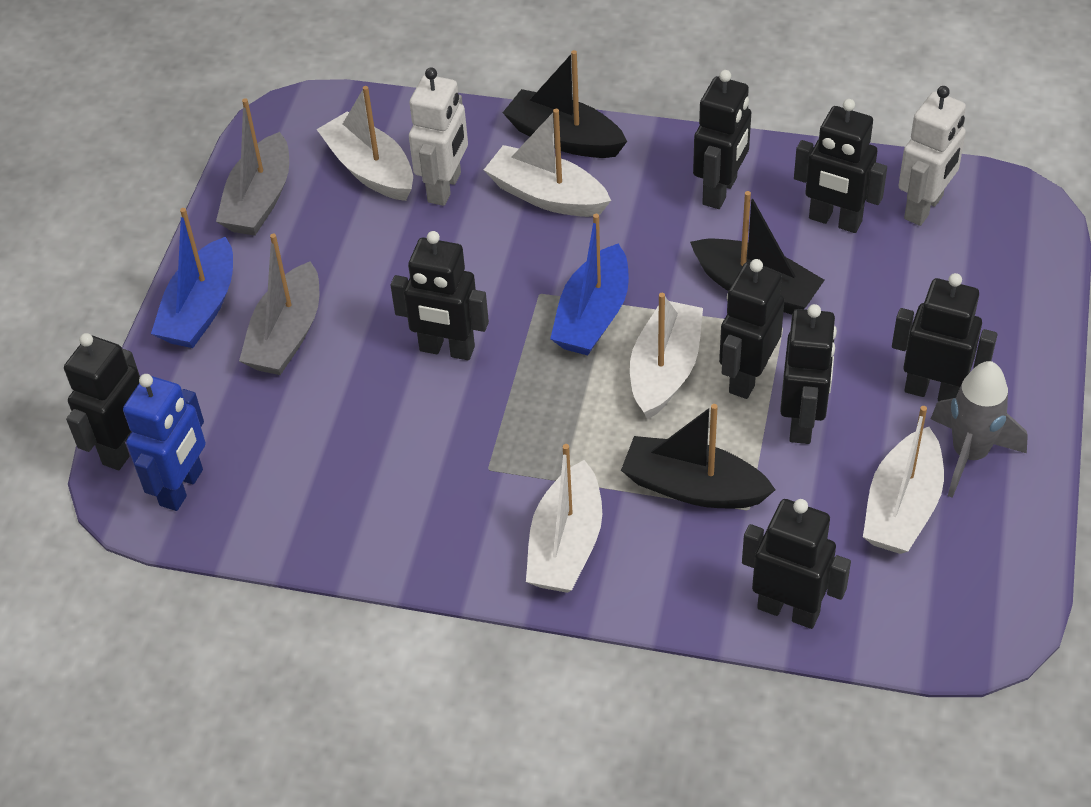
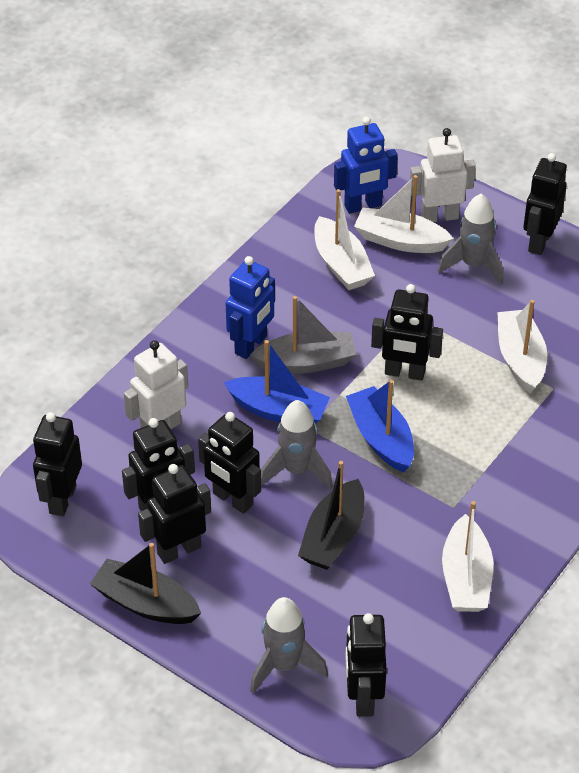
black boat: 3 -> 2
black robot: 8 -> 7
blue robot: 1 -> 2
grey boat: 2 -> 1
grey rocket: 1 -> 3
white boat: 5 -> 4

